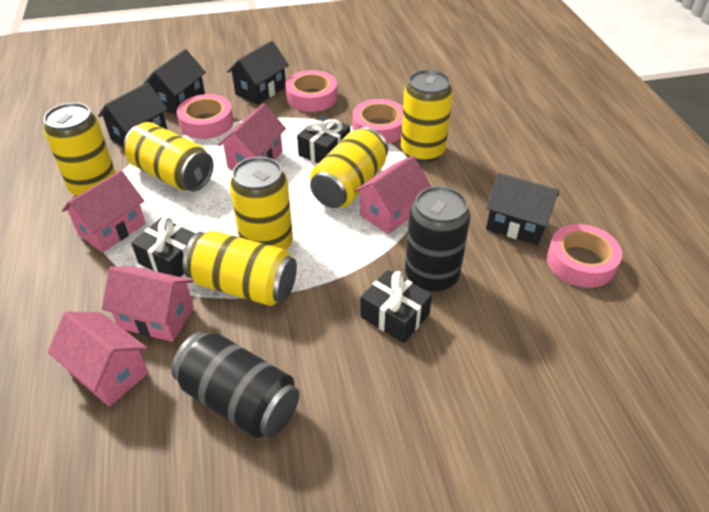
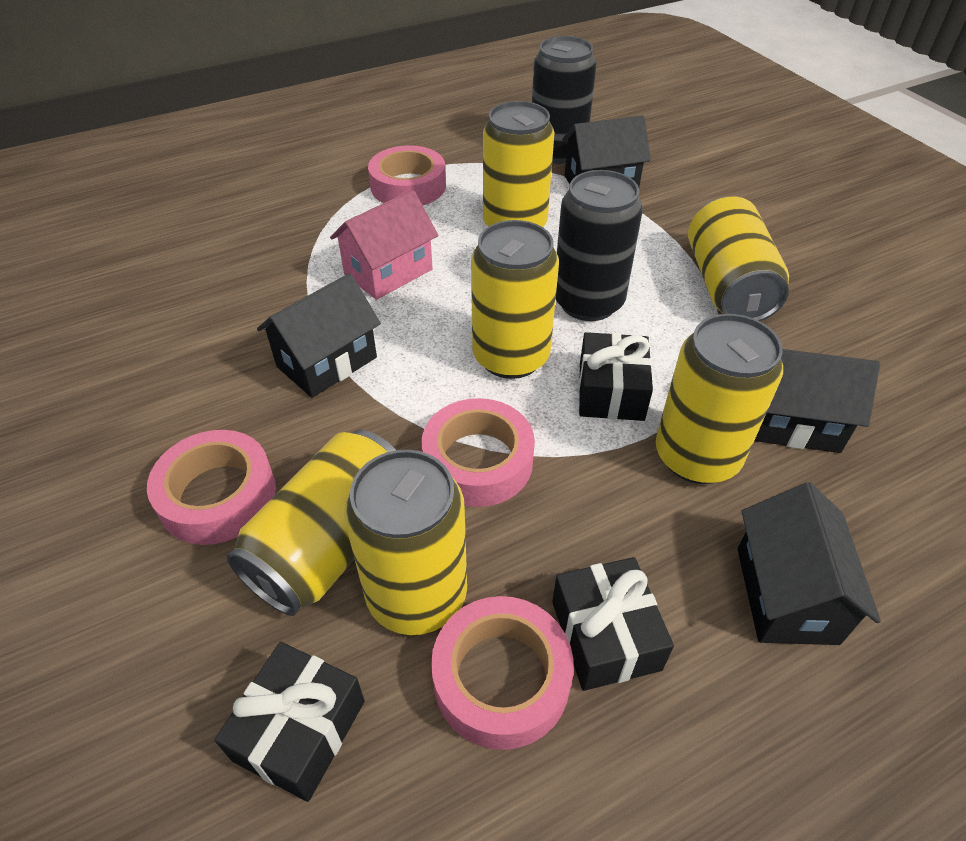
pink house: 5 -> 1

